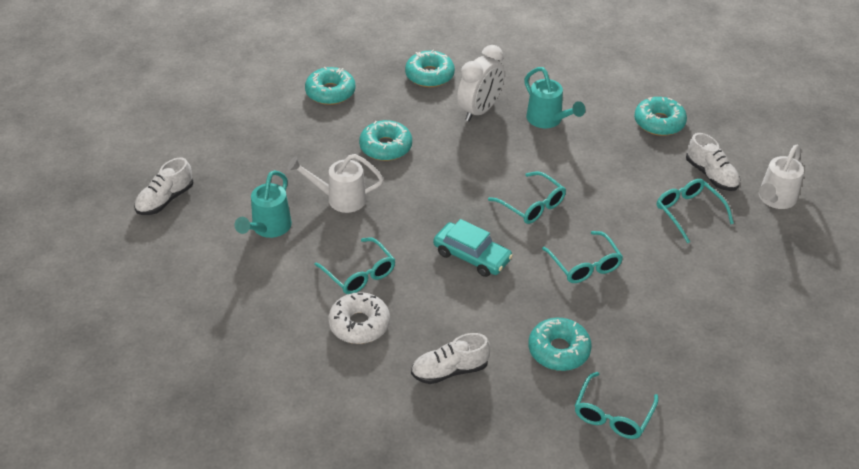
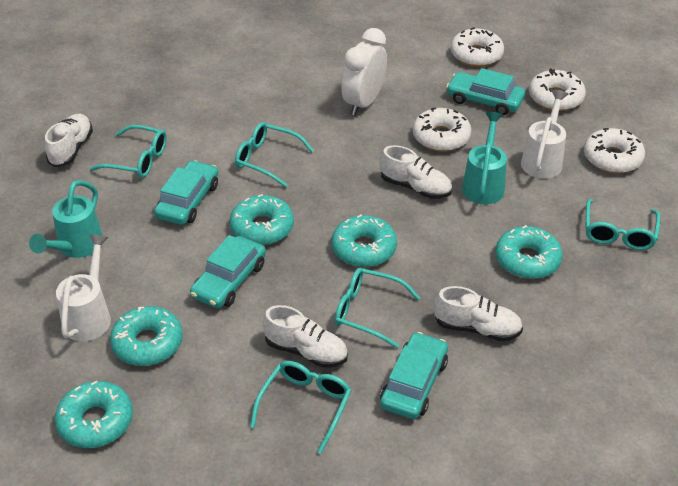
turquoise car: 1 -> 4
white donut: 1 -> 4
white shoe: 3 -> 4

